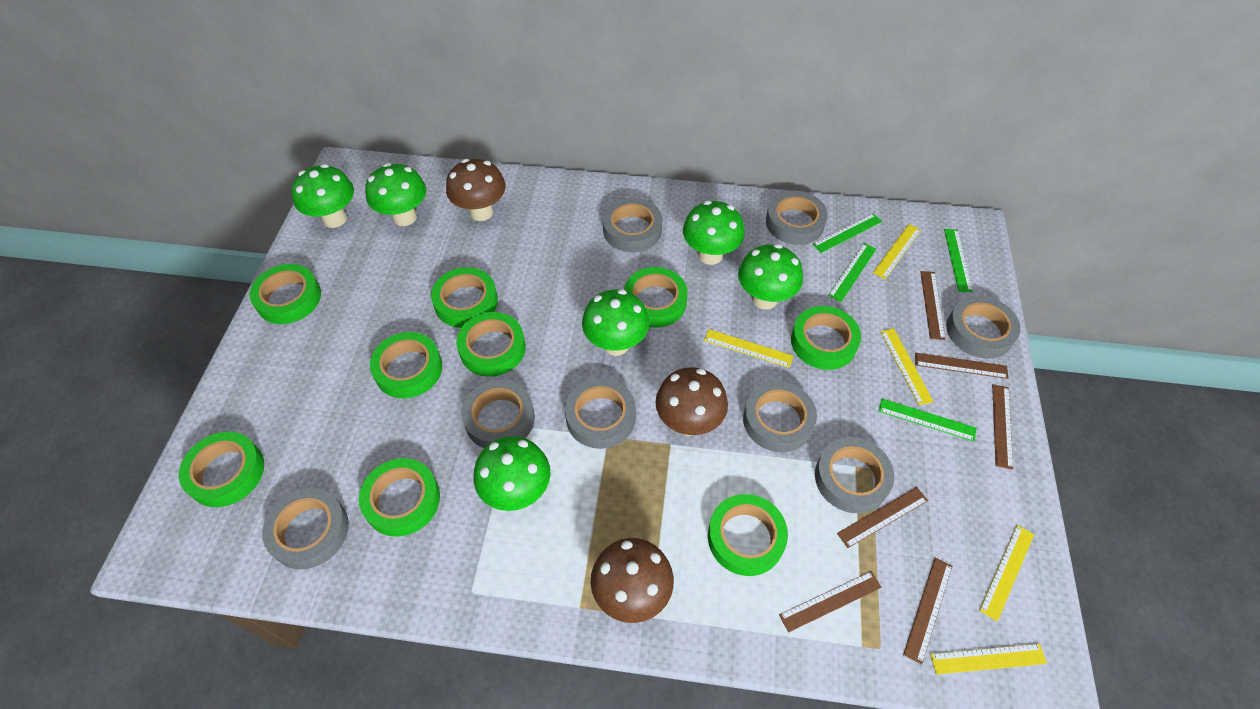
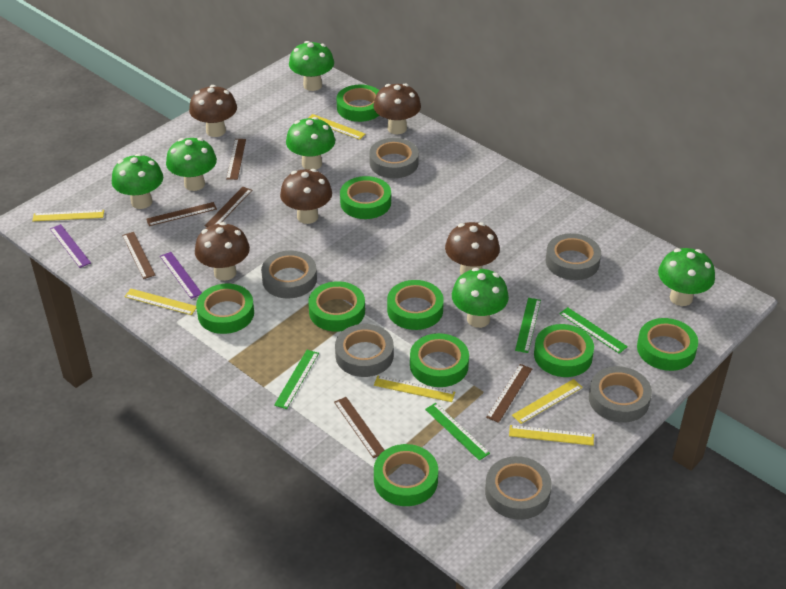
brown mushroom: 3 -> 5
grey tape: 8 -> 6
purple ruler: 0 -> 2
yellow ruler: 5 -> 6

